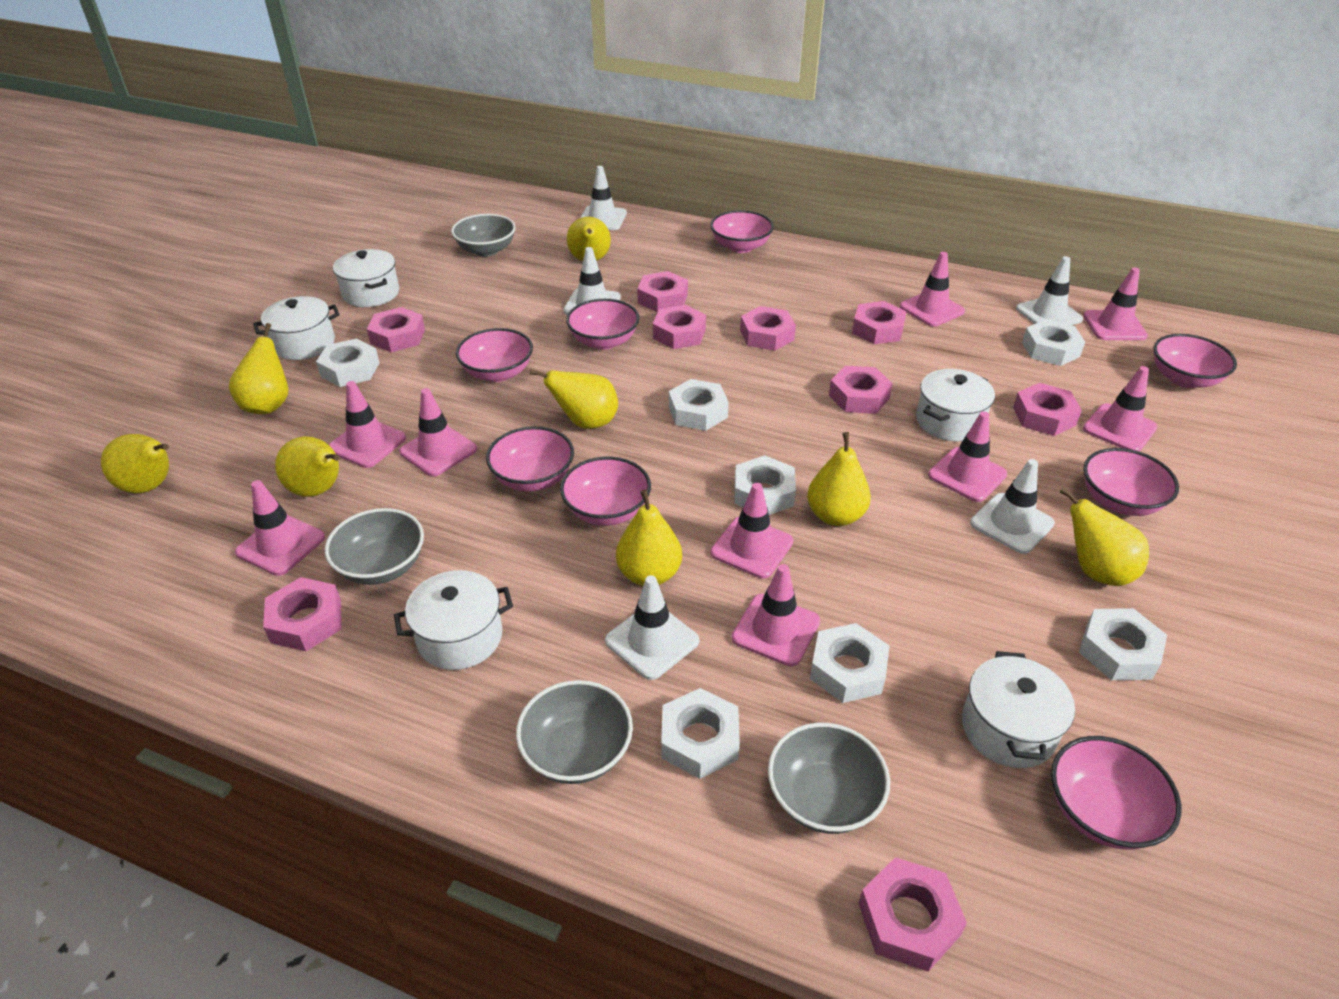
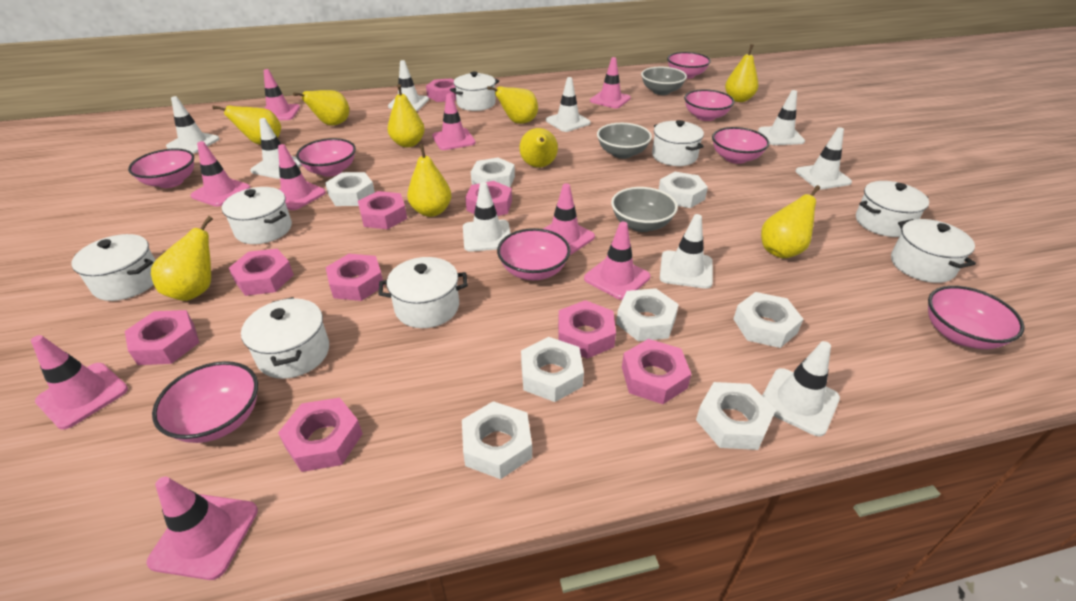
grey bowl: 4 -> 3
white nut: 7 -> 8
white pot: 5 -> 8
white traffic cone: 5 -> 9
yellow pear: 8 -> 9

